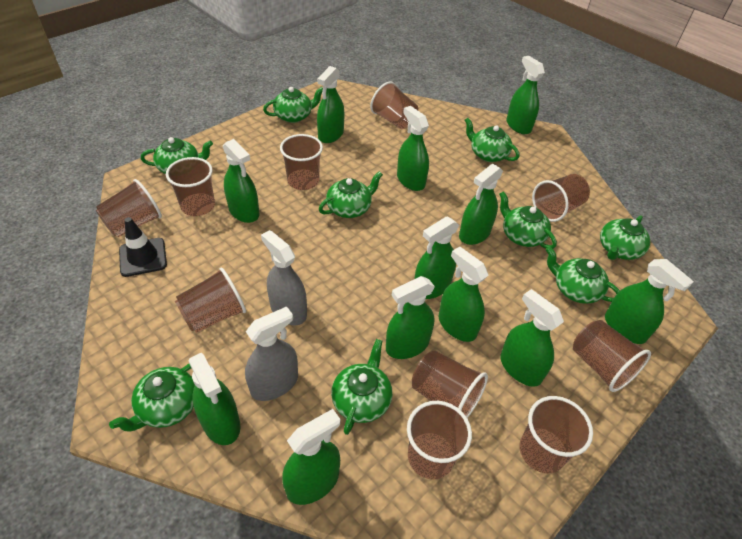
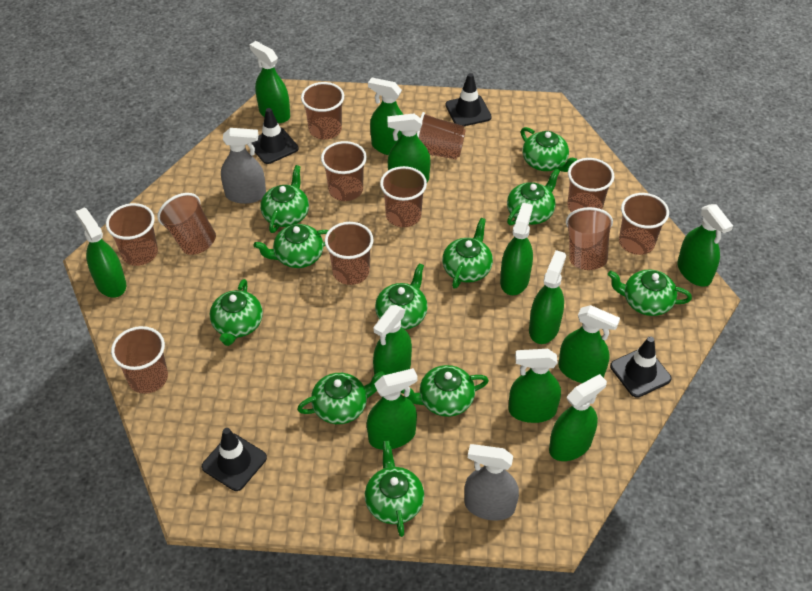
black traffic cone: 1 -> 4
brown cup: 10 -> 11
green teapot: 9 -> 11

